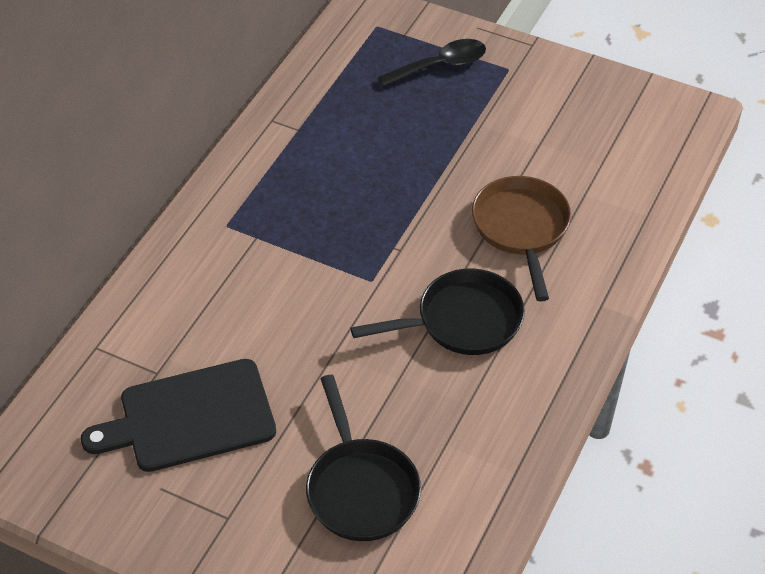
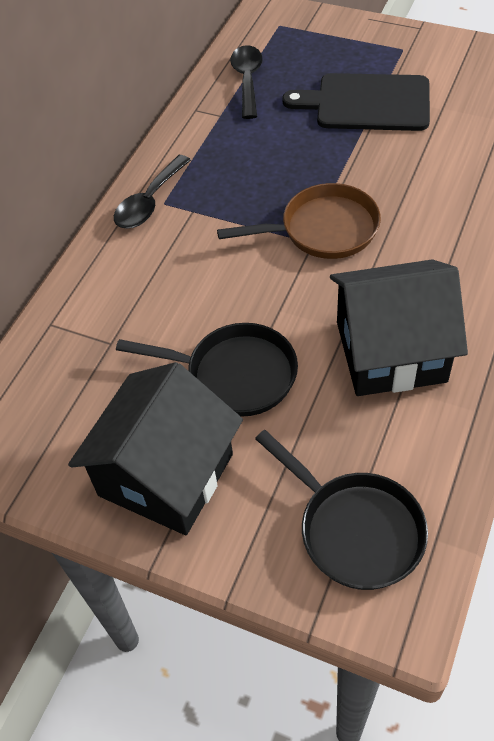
black house: 0 -> 2
black spoon: 1 -> 2

